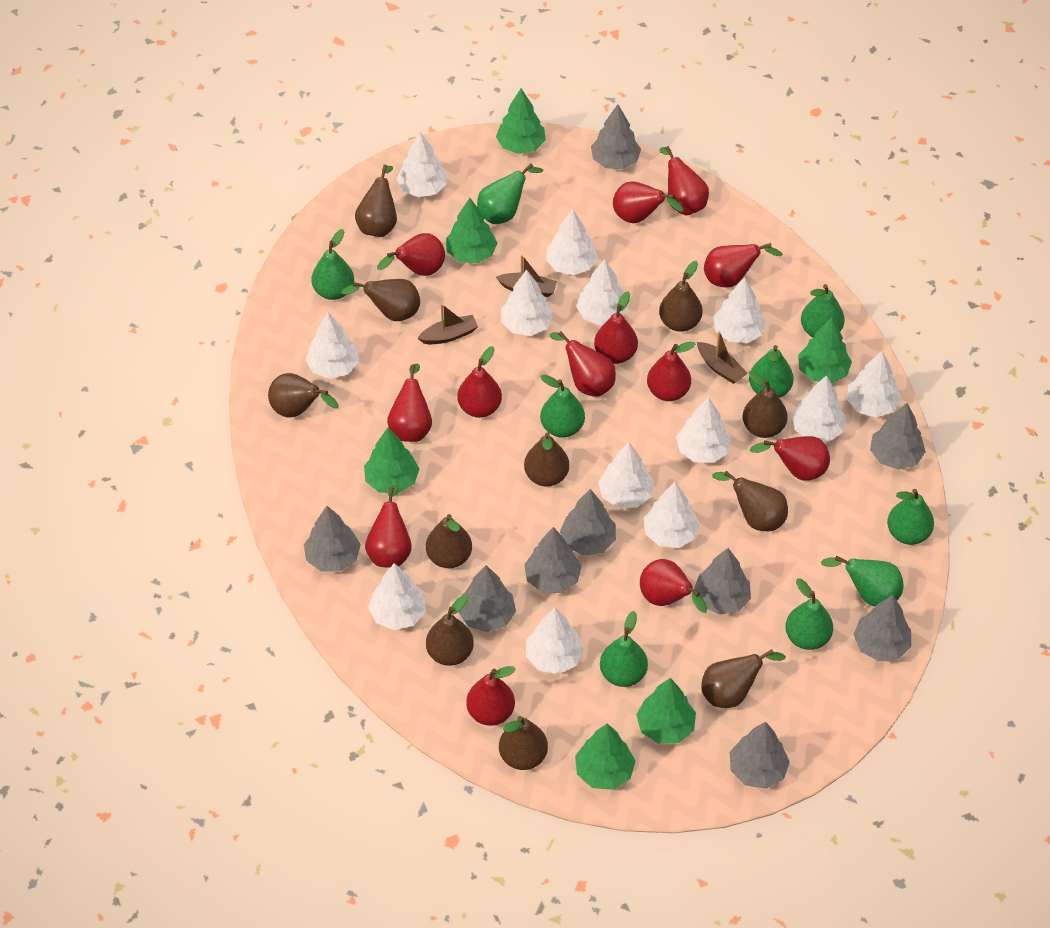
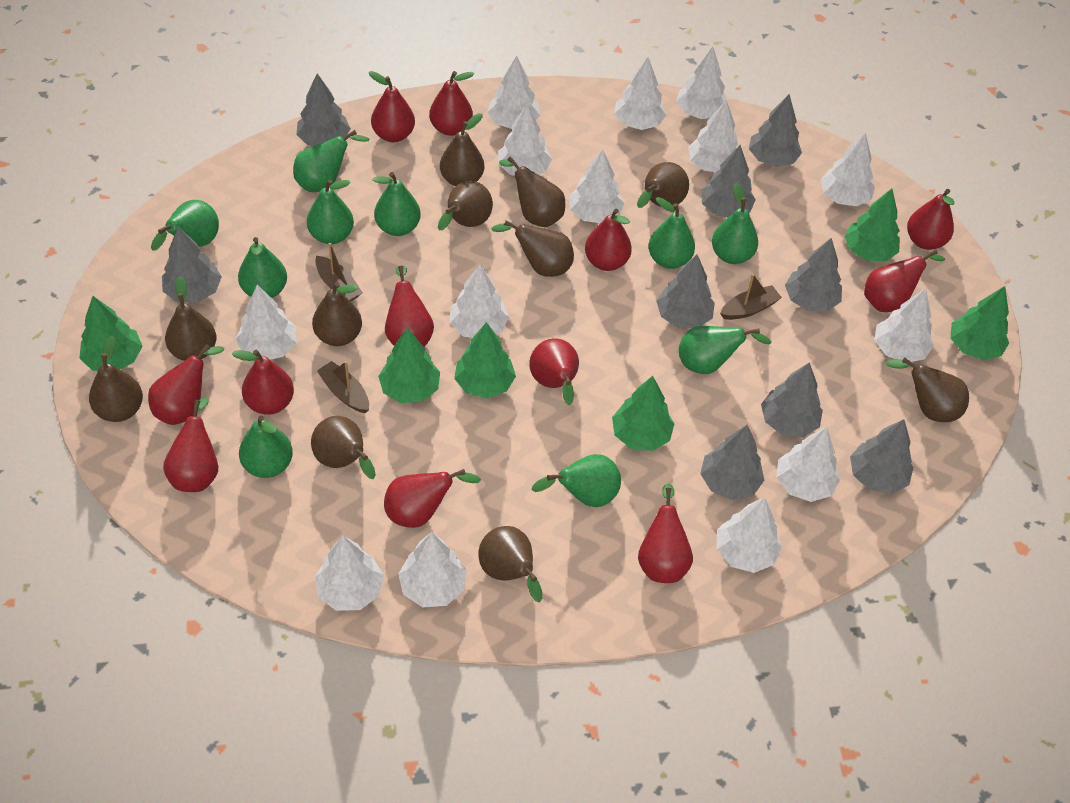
green pear: 9 -> 10
red pear: 13 -> 12
white tree: 13 -> 14

